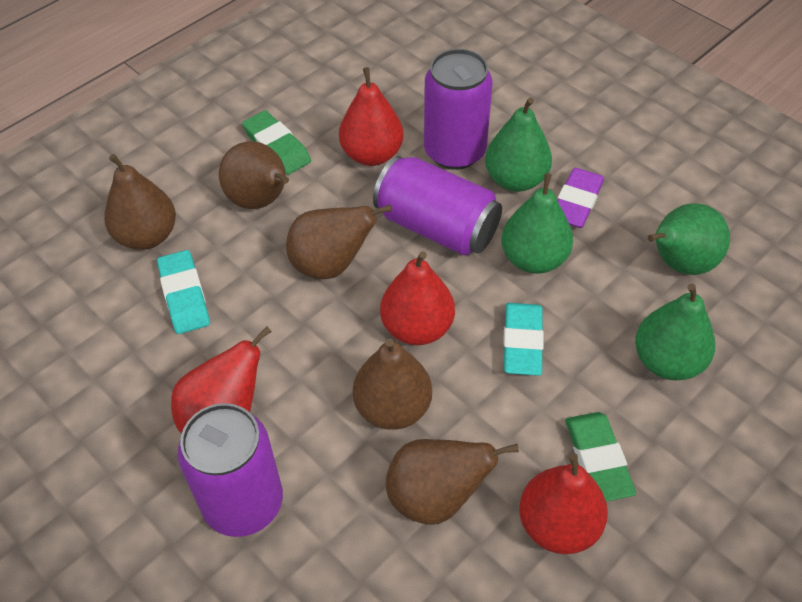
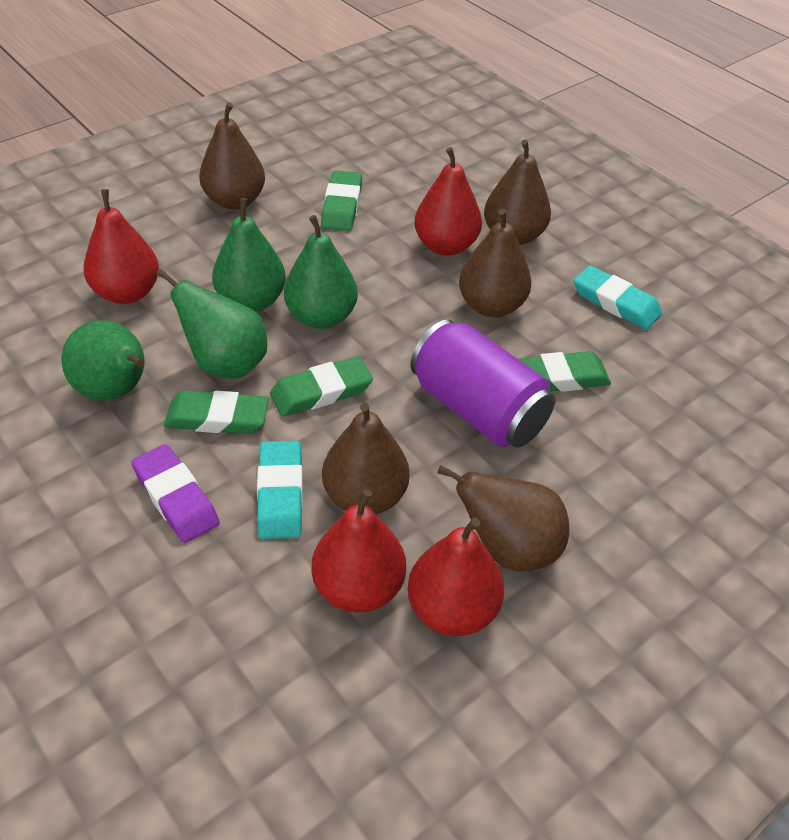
green eraser: 2 -> 4
purple can: 3 -> 1

